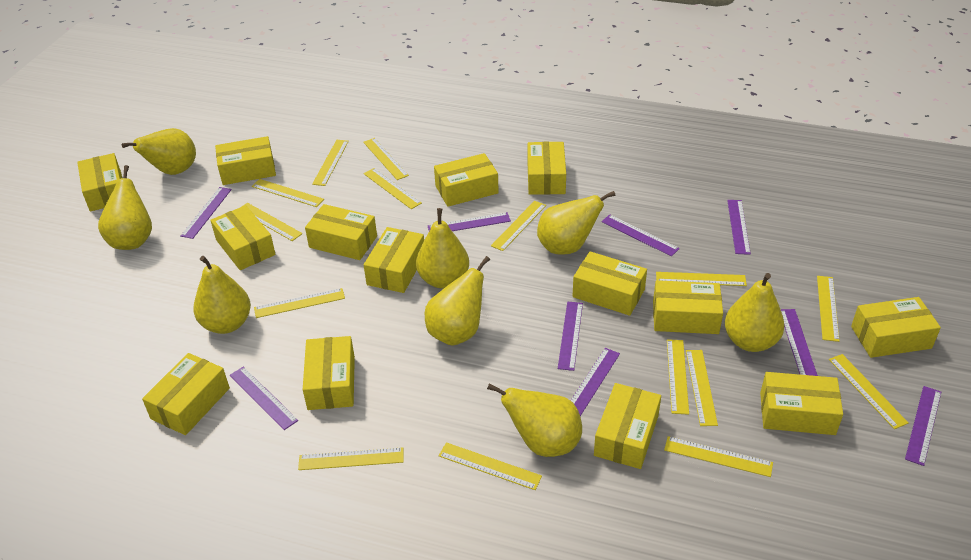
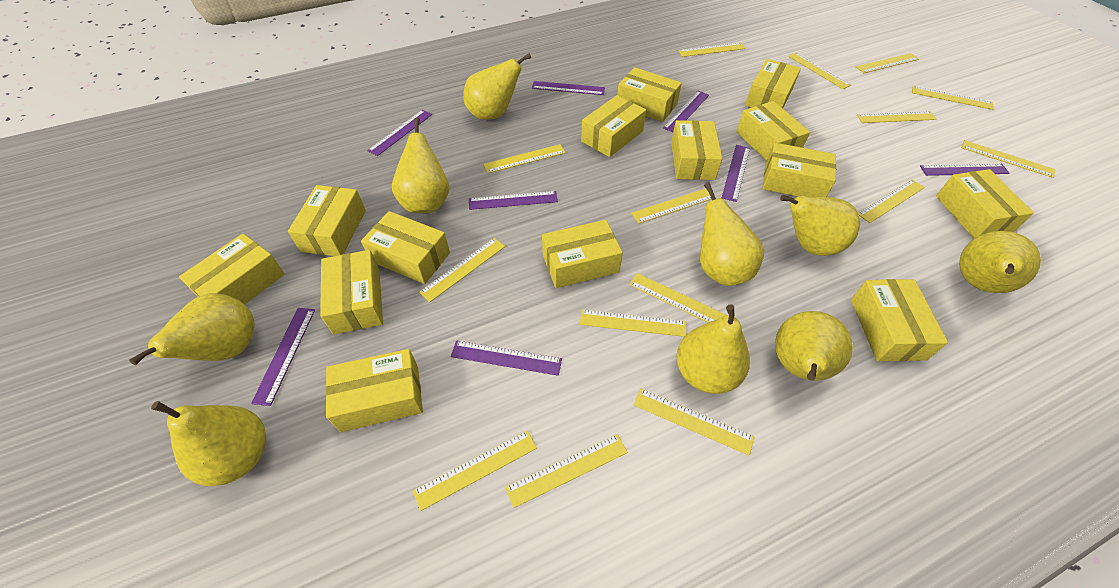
purple ruler: 9 -> 8
yellow pear: 8 -> 9

